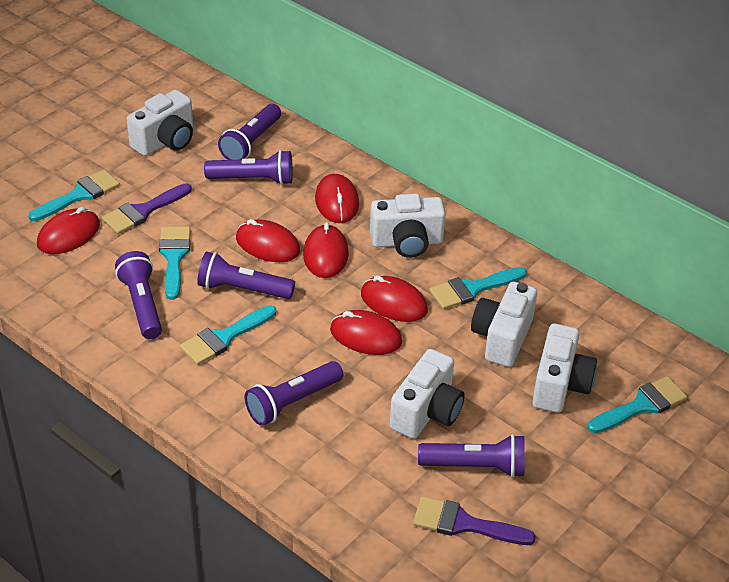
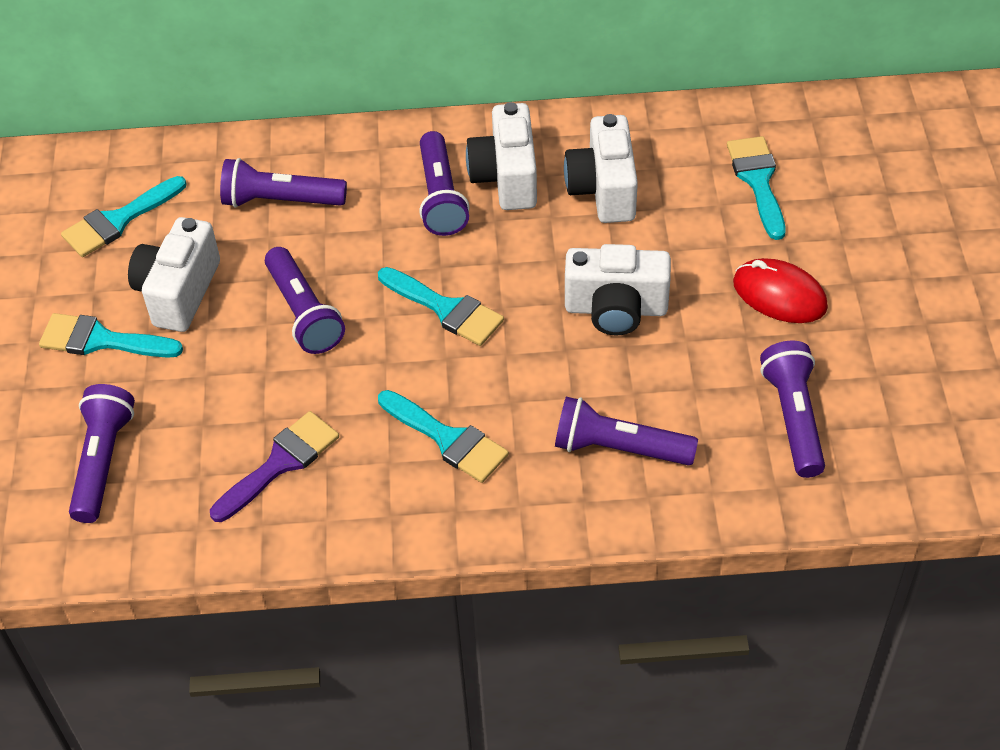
purple brush: 2 -> 1
red mouse: 6 -> 1
white camera: 5 -> 4

